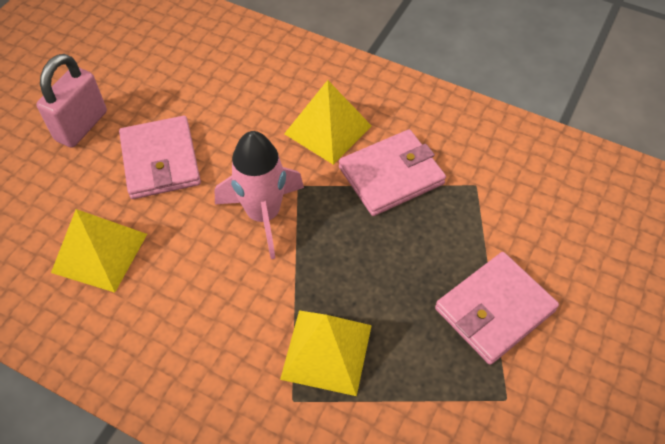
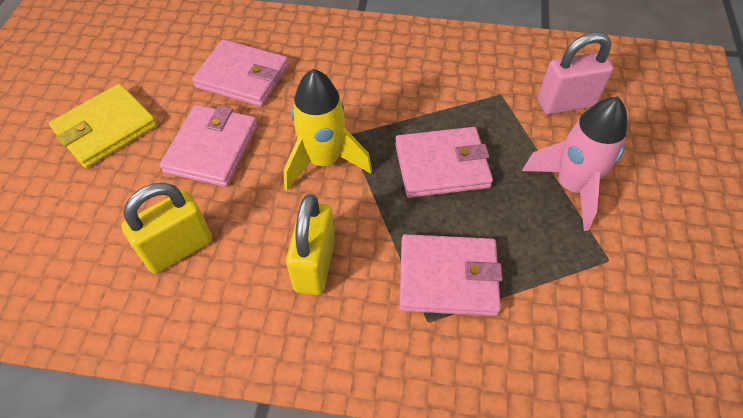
pink wallet: 3 -> 4
yellow padlock: 0 -> 2
yellow pyramid: 3 -> 0
yellow rocket: 0 -> 1
yellow wallet: 0 -> 1

